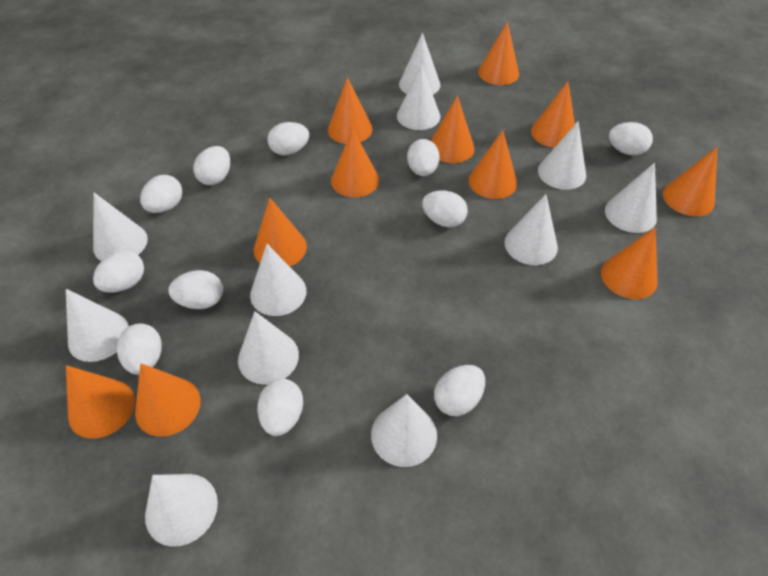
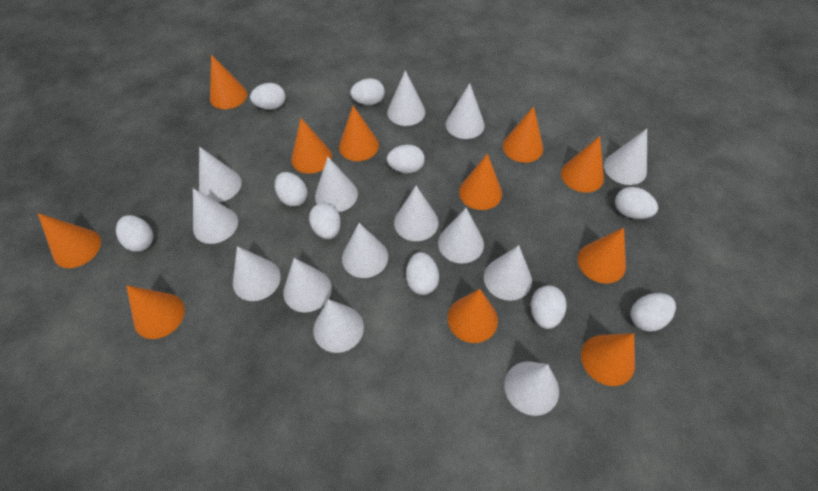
white cone: 11 -> 14
white egg: 11 -> 10

